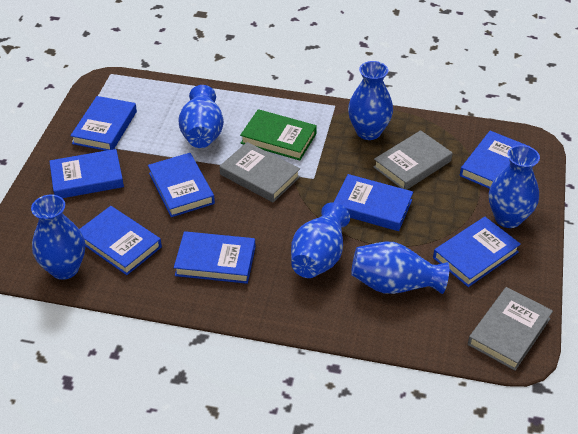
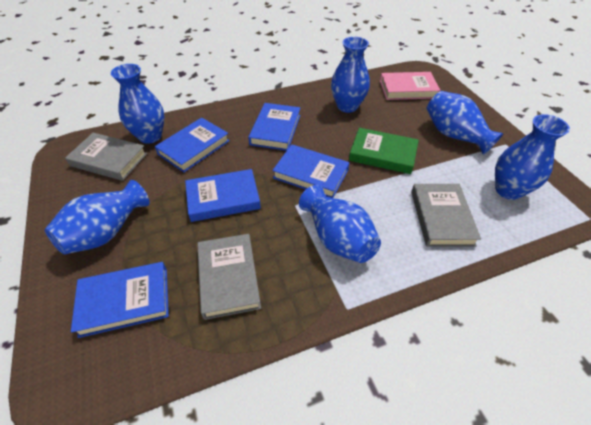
blue book: 8 -> 5
pink book: 0 -> 1

